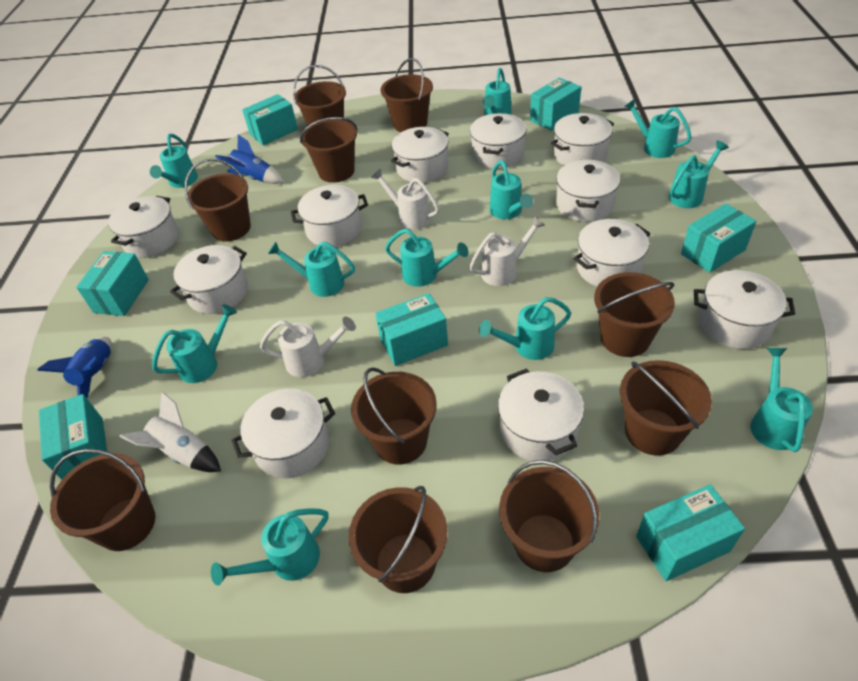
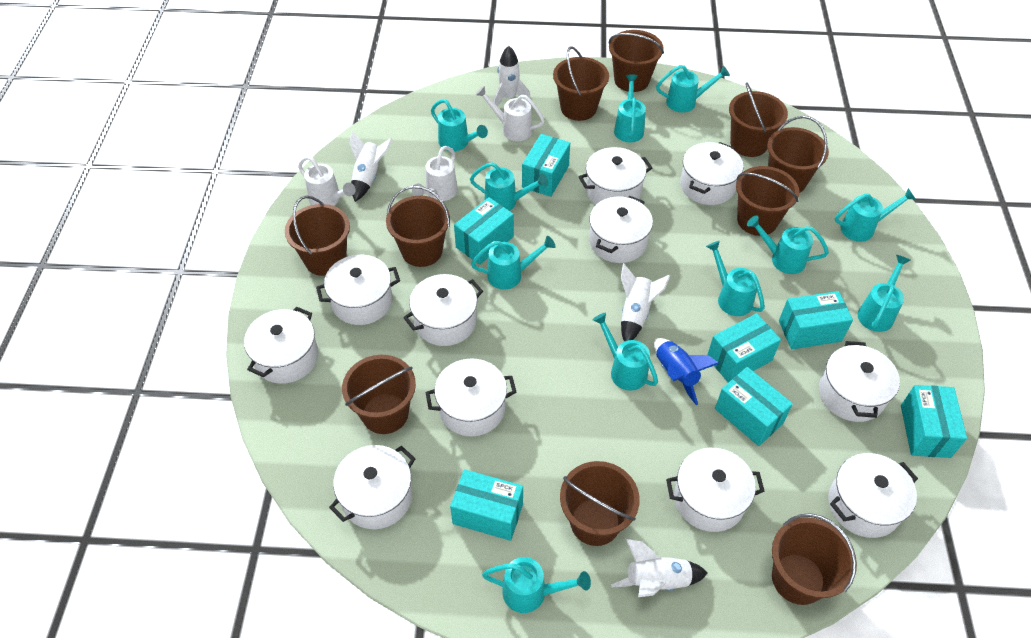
blue rocket: 2 -> 1
white rocket: 1 -> 4

